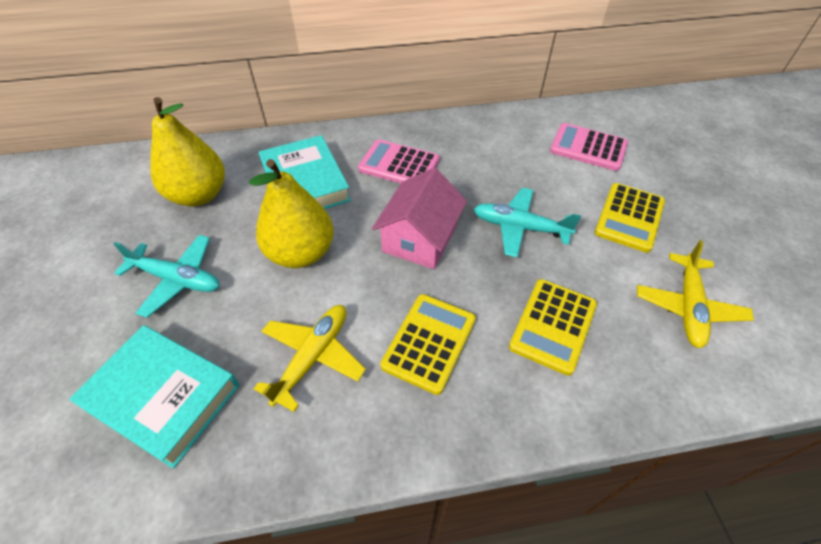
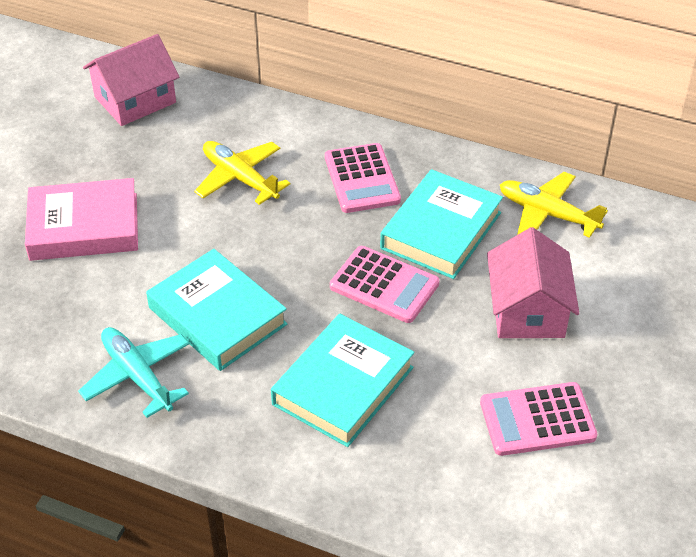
pink book: 0 -> 1
pink calculator: 2 -> 3
pink house: 1 -> 2
turquoise book: 2 -> 3
turquoise plane: 2 -> 1
yellow calculator: 3 -> 0
yellow pear: 2 -> 0

